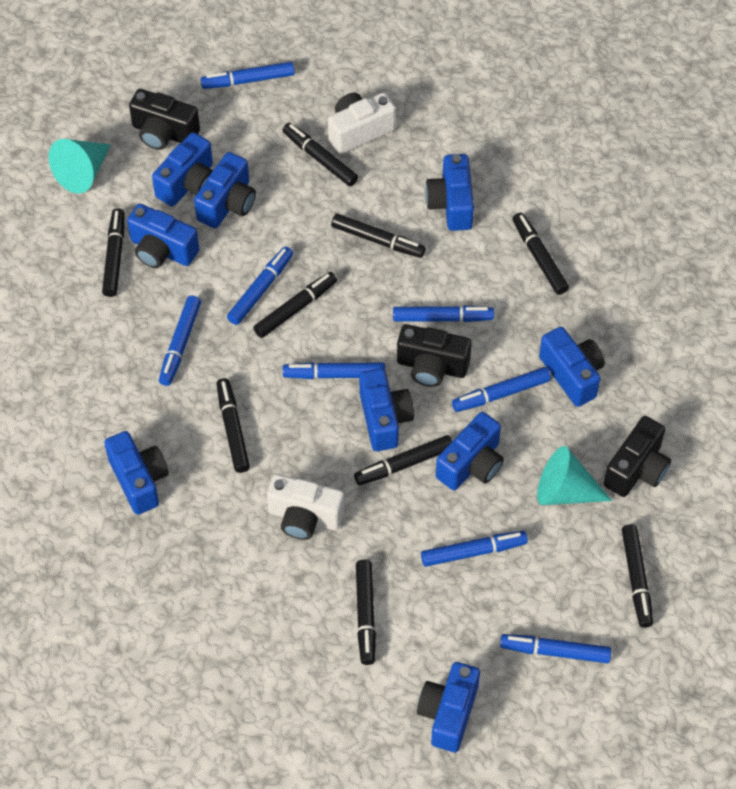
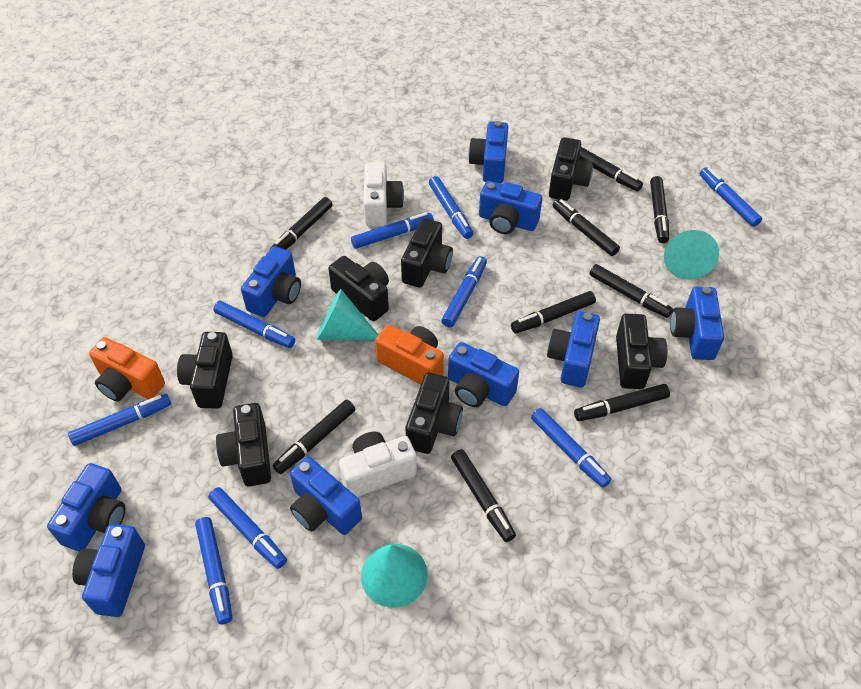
black camera: 3 -> 7
blue marker: 8 -> 9
orange camera: 0 -> 2
turquoise cone: 2 -> 3

